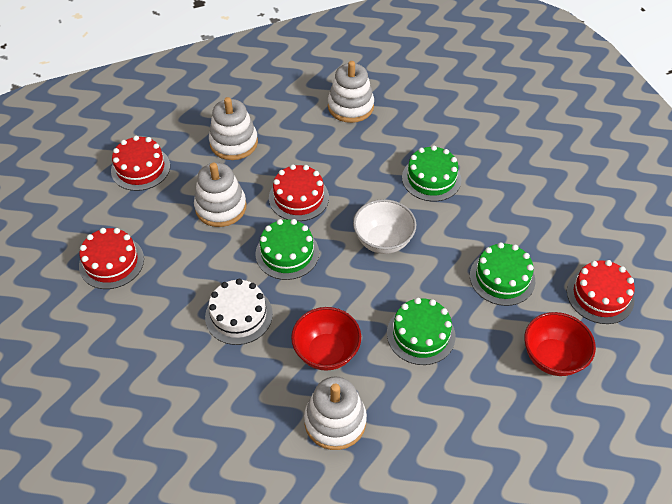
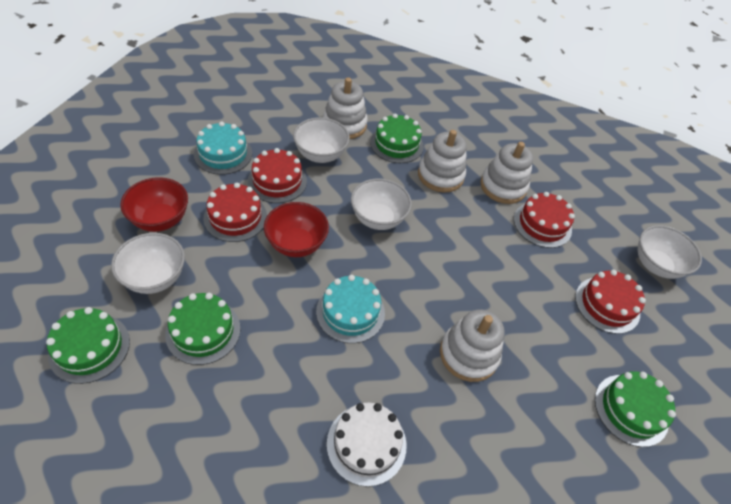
turquoise cake: 0 -> 2
white bowl: 1 -> 4

